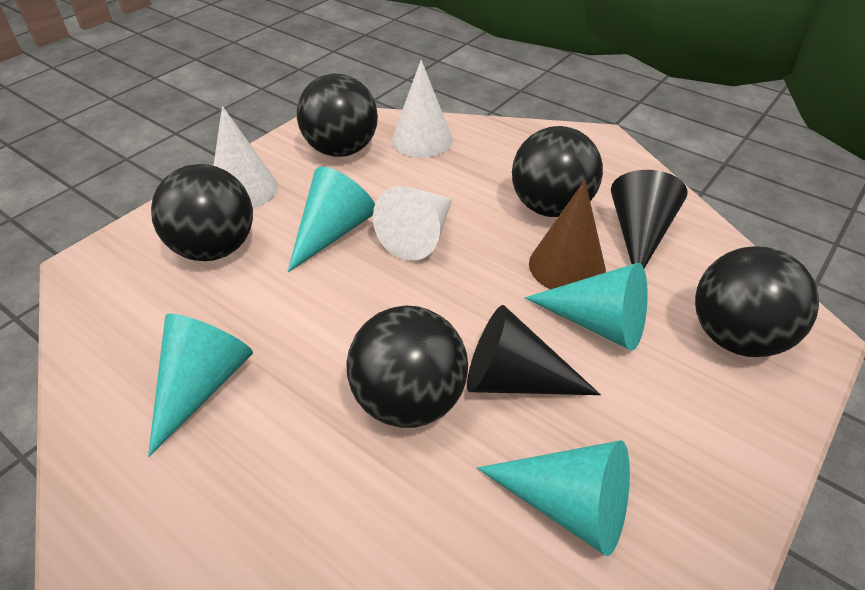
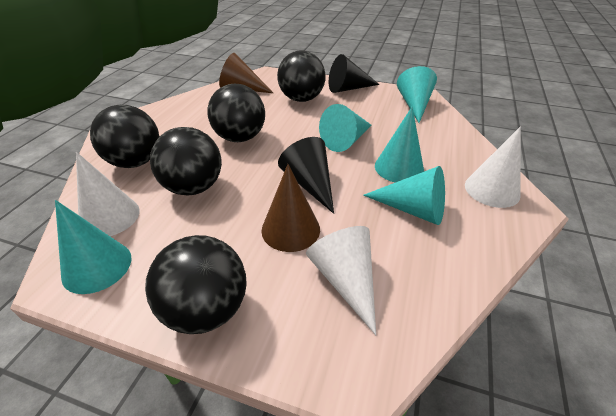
brown cone: 1 -> 2
turquoise cone: 4 -> 5

